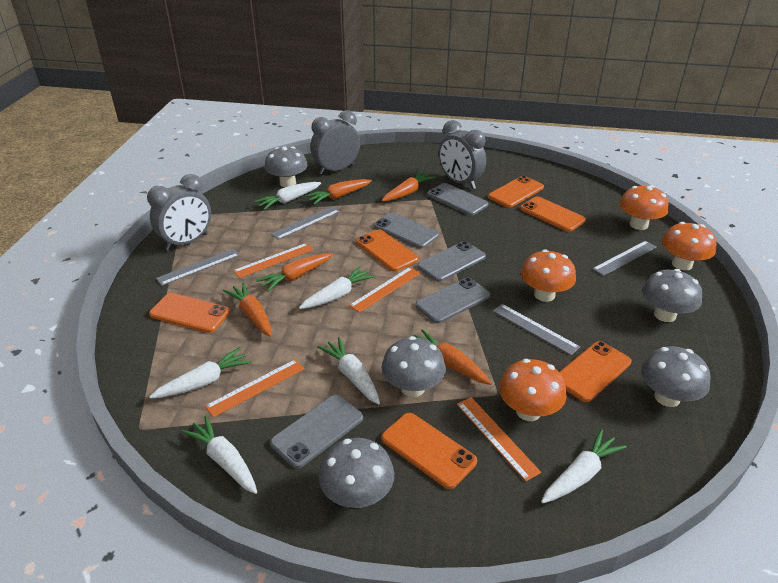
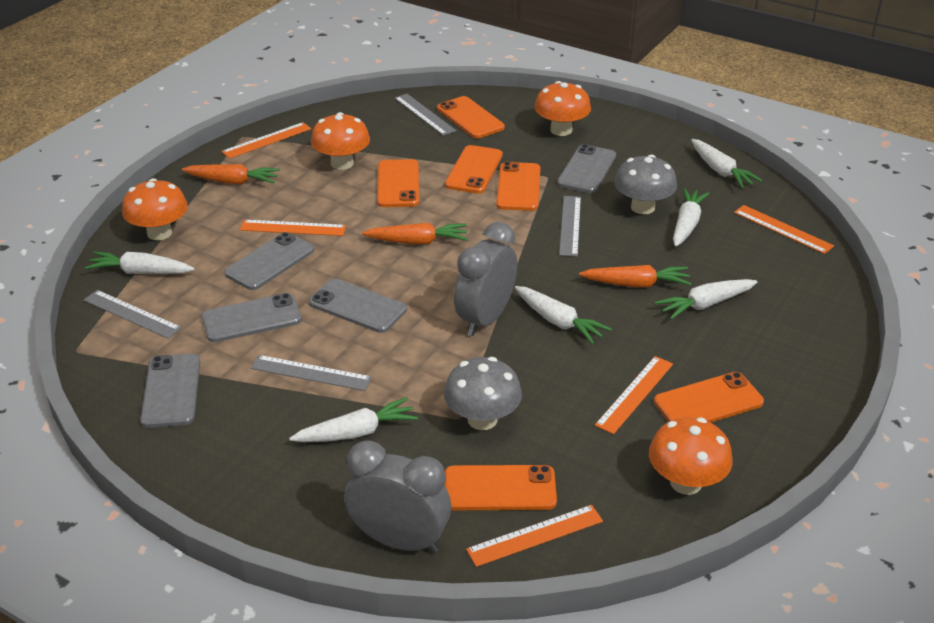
grey clock: 3 -> 2
grey mushroom: 5 -> 2
orange carrot: 5 -> 3
orange ruler: 4 -> 5

